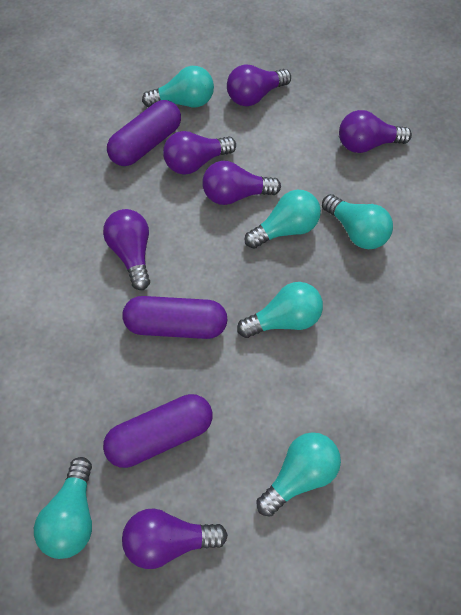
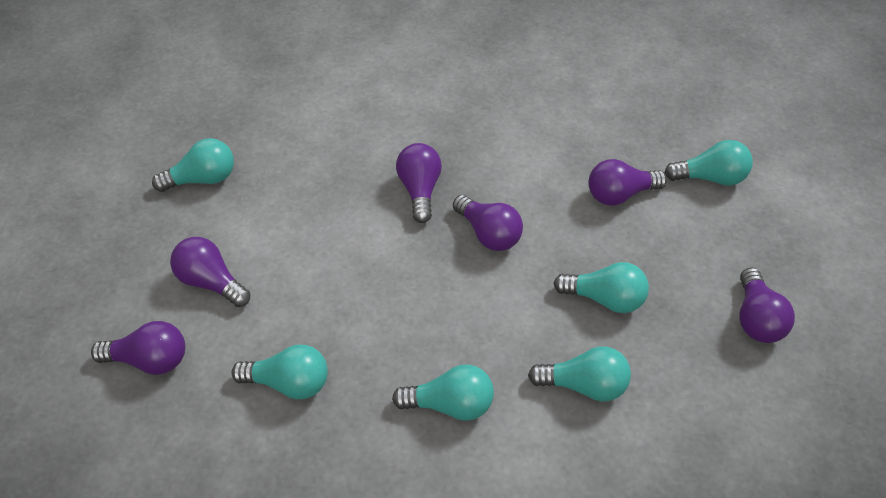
purple capsule: 3 -> 0

